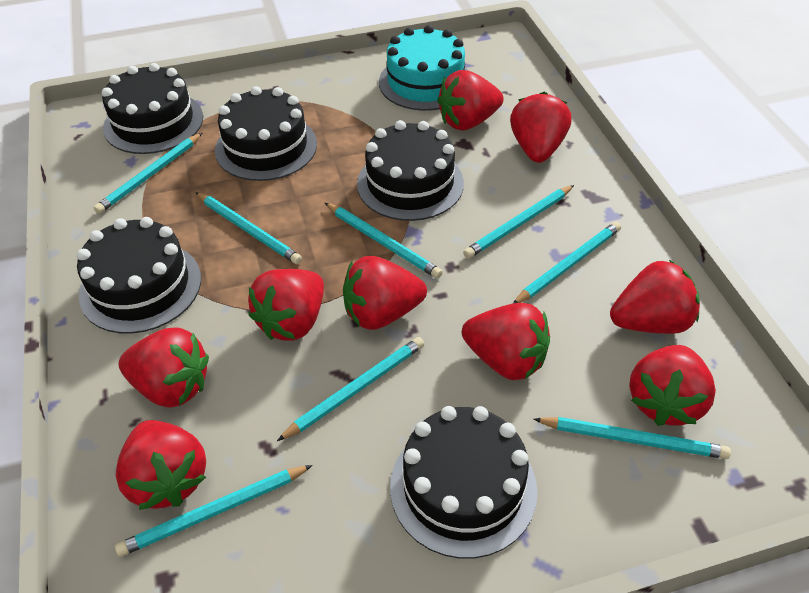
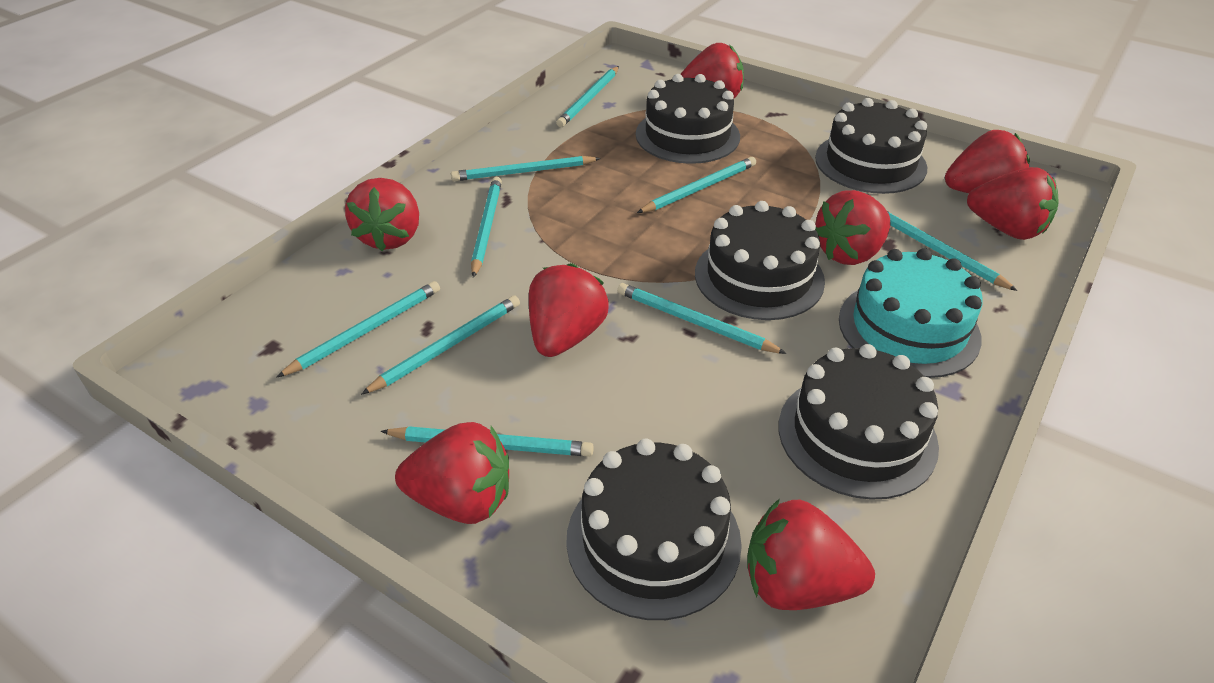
red strawberry: 9 -> 8
turquoise pencil: 8 -> 9

